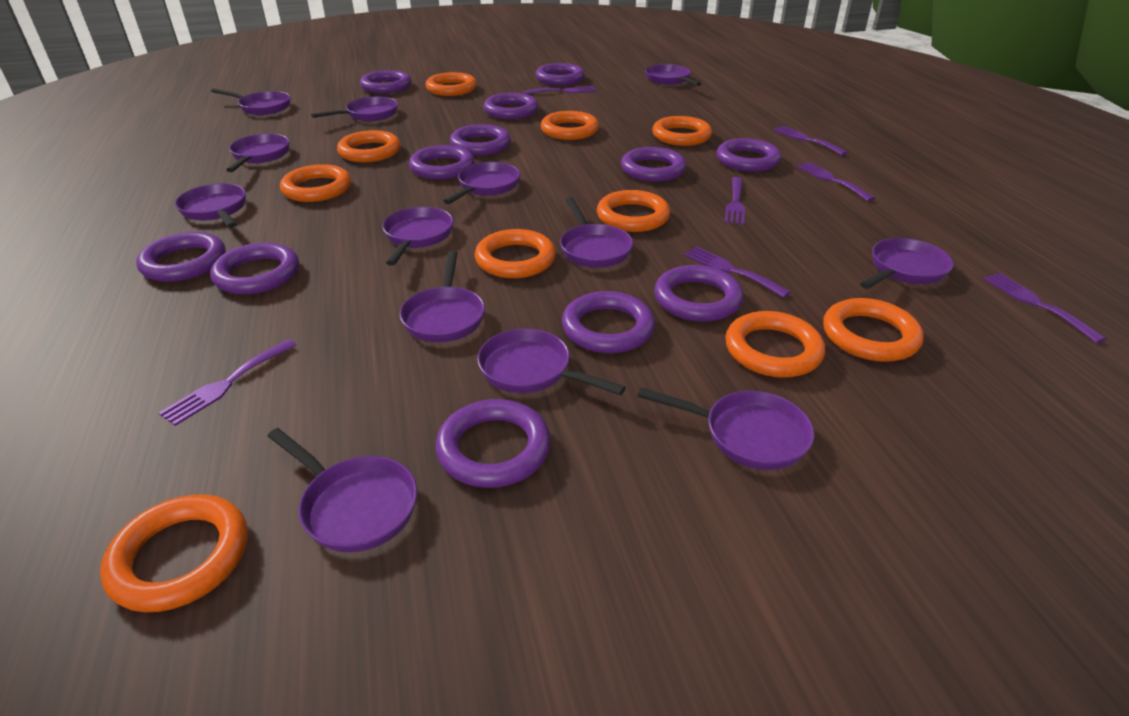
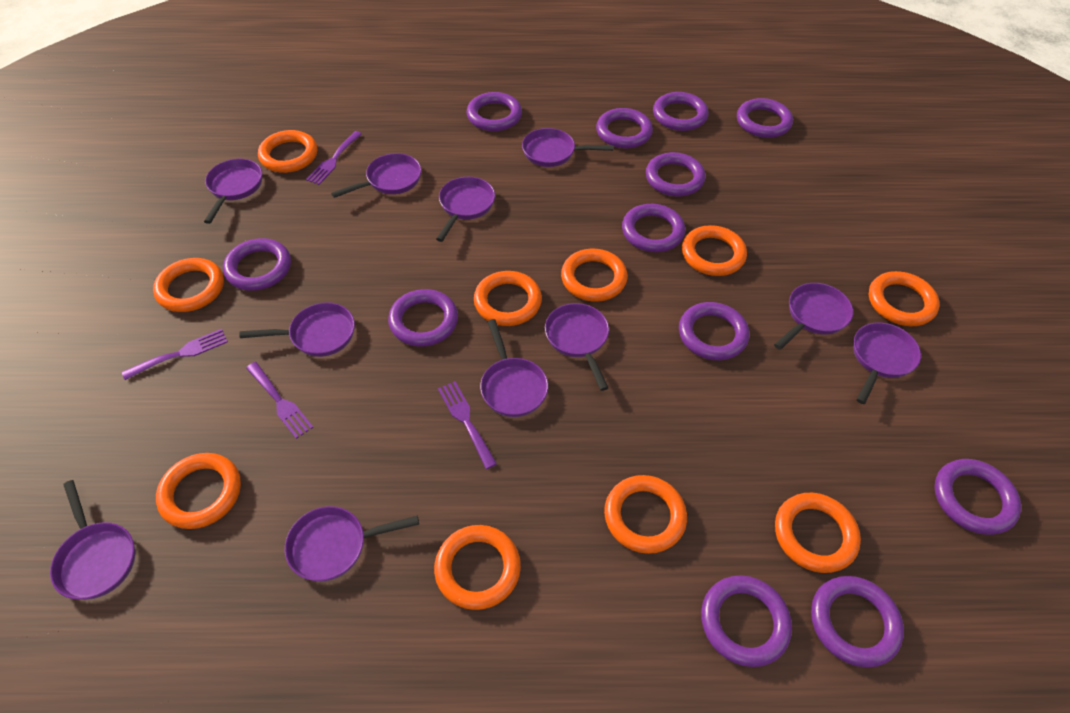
purple fork: 7 -> 4
purple pan: 13 -> 11

